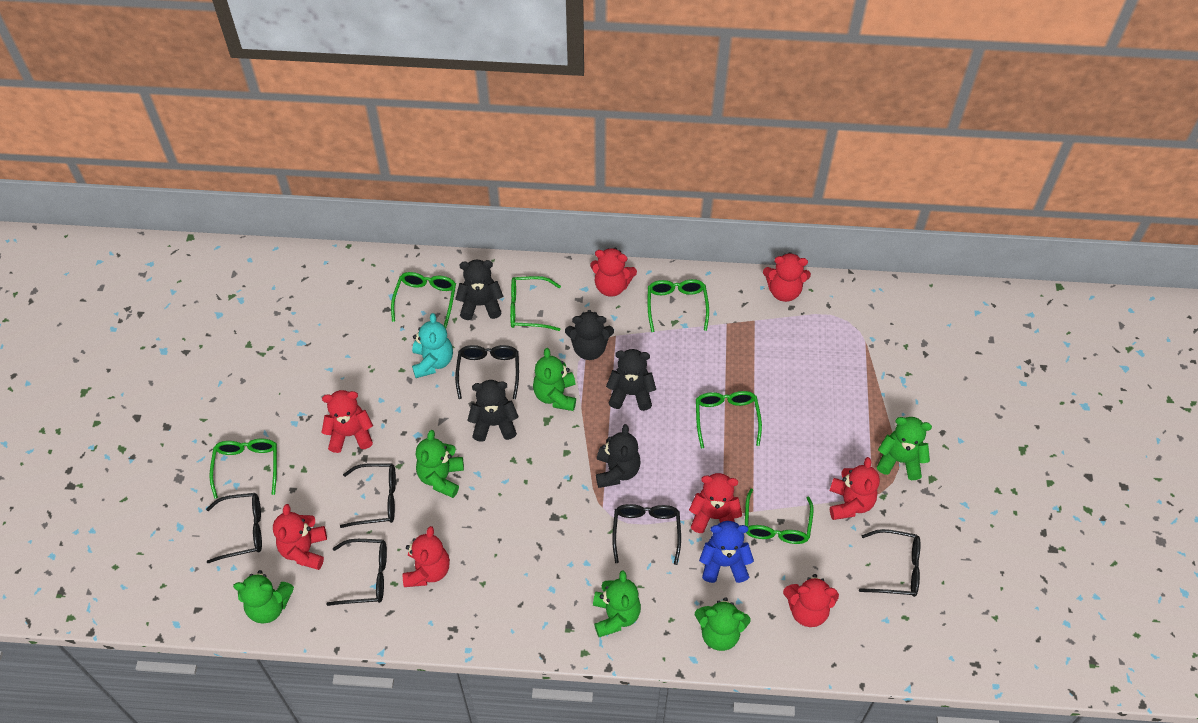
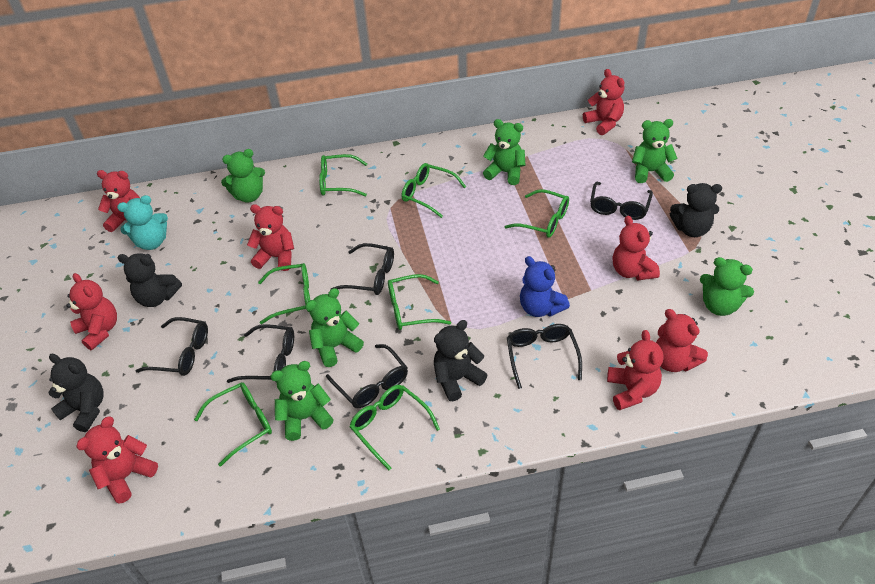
black teddy bear: 5 -> 4
green glasses: 6 -> 7

